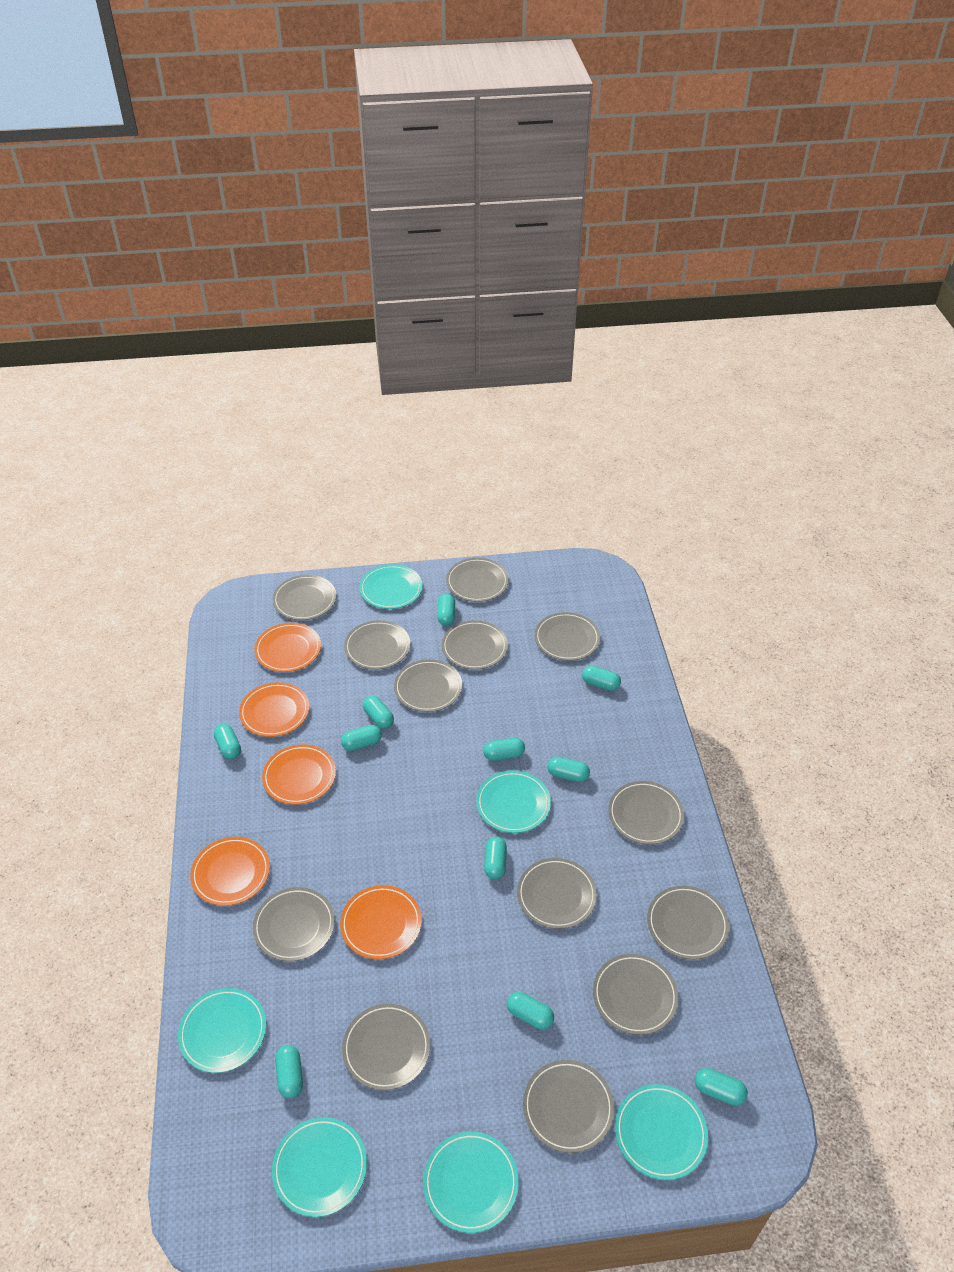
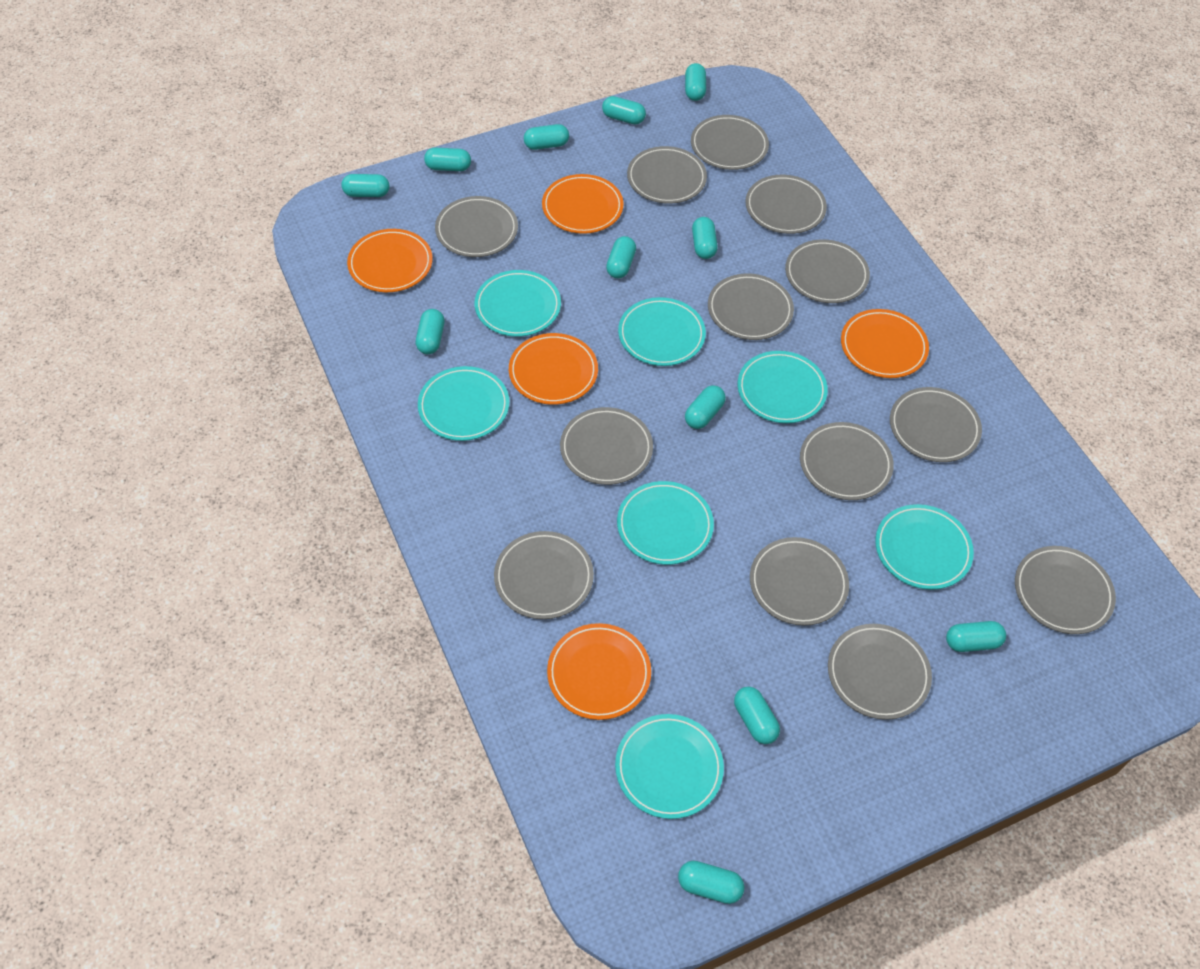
turquoise capsule: 11 -> 12
turquoise plate: 6 -> 7

